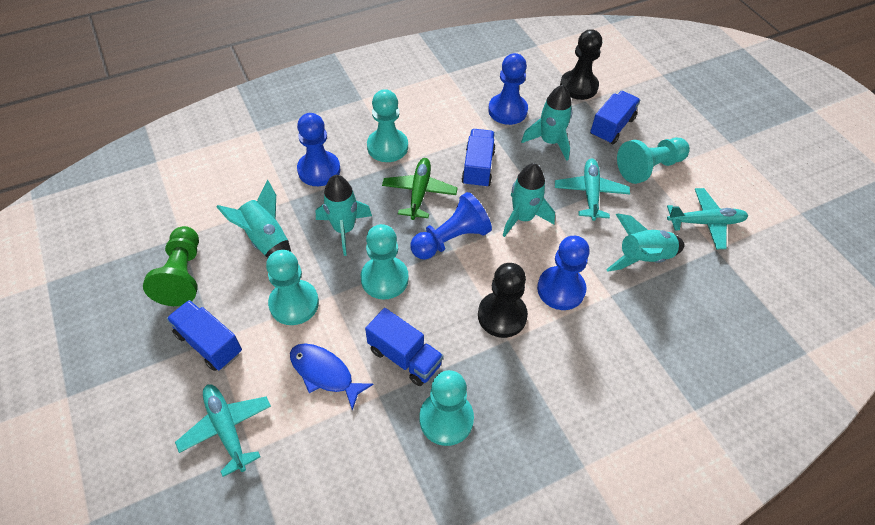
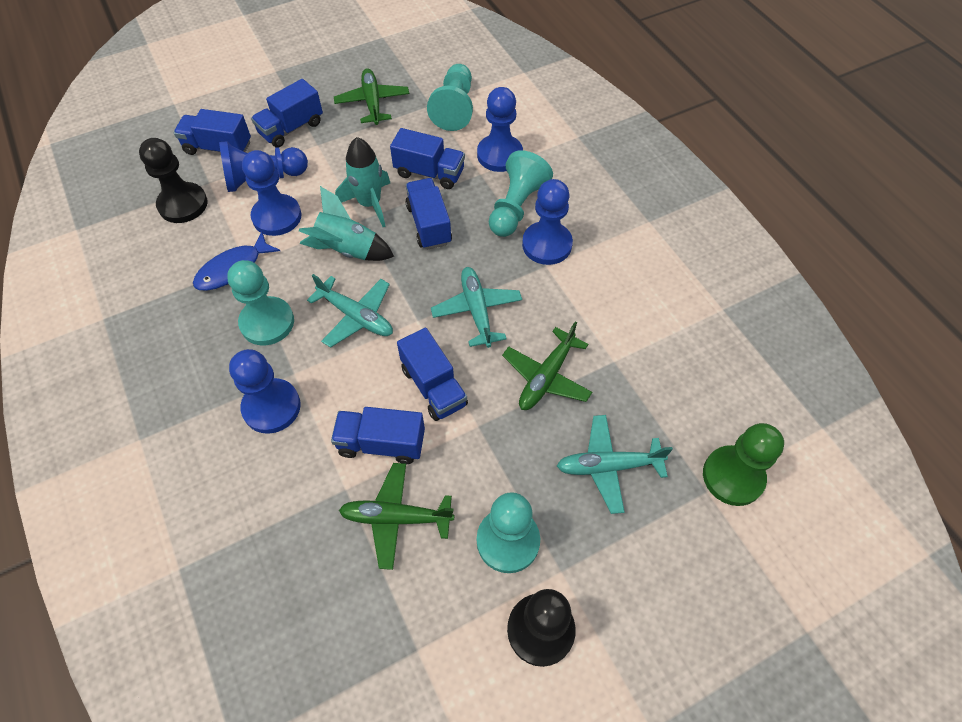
blue pawn: 4 -> 5
blue truck: 4 -> 6
green plane: 1 -> 3
turquoise pawn: 5 -> 4
turquoise rocket: 5 -> 2

